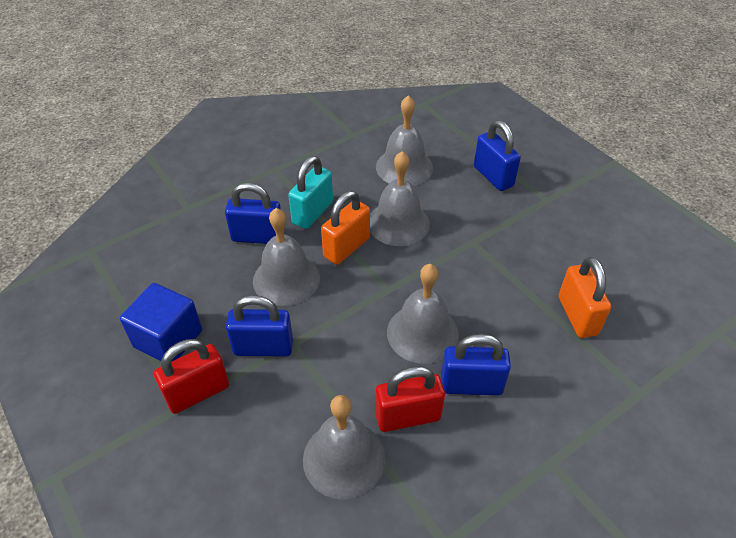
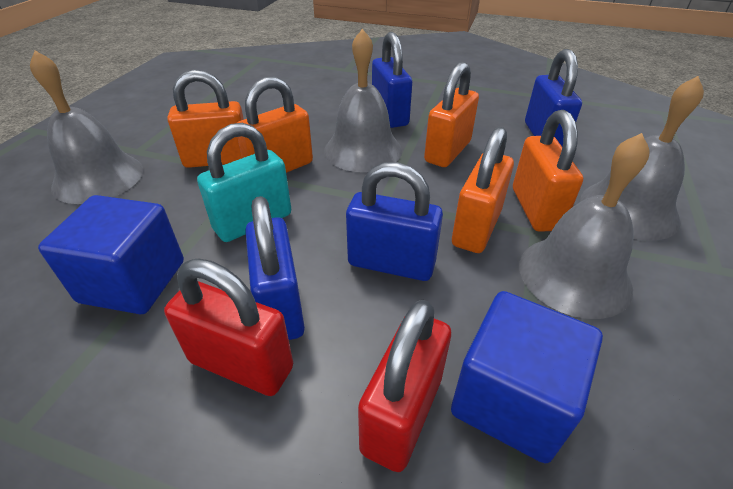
blue cube: 1 -> 2
grey bell: 5 -> 4
orange padlock: 2 -> 5

